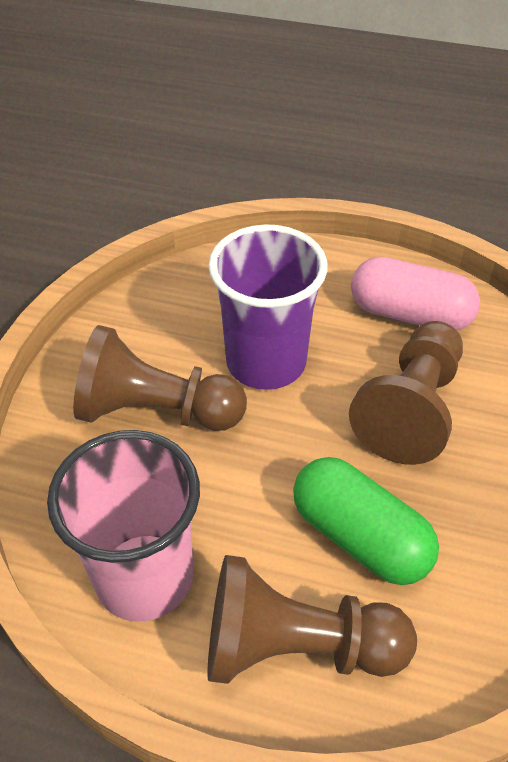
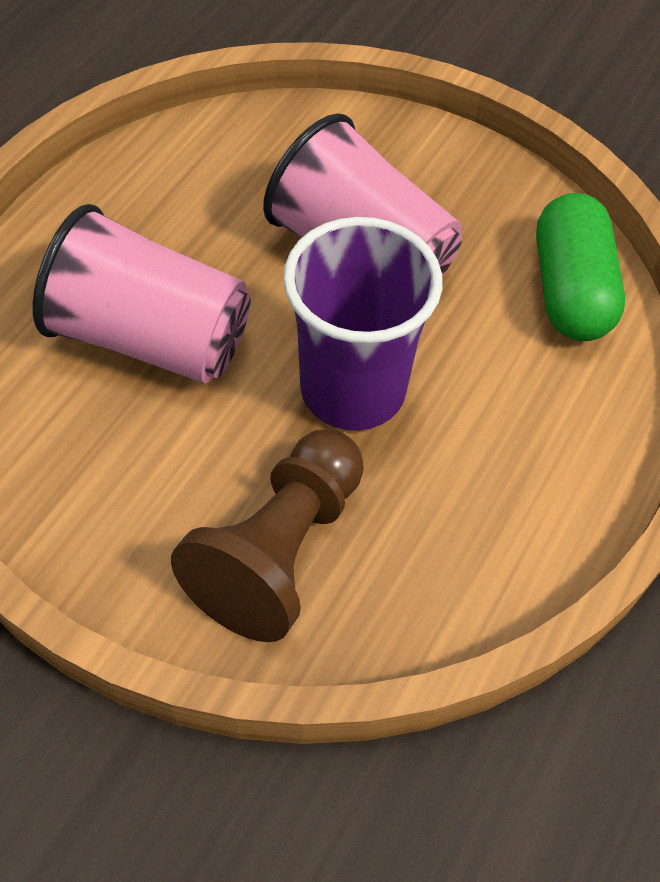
brown pawn: 3 -> 1
pink capsule: 1 -> 0
pink cup: 1 -> 2

